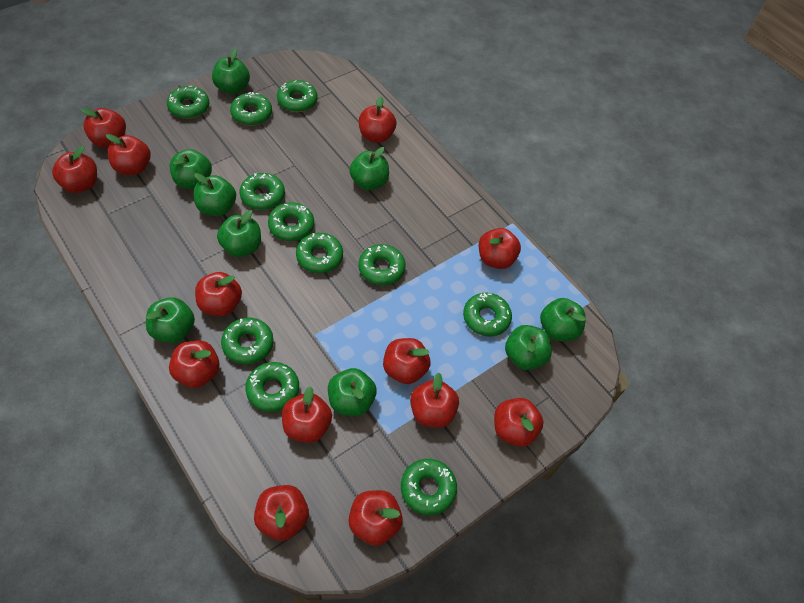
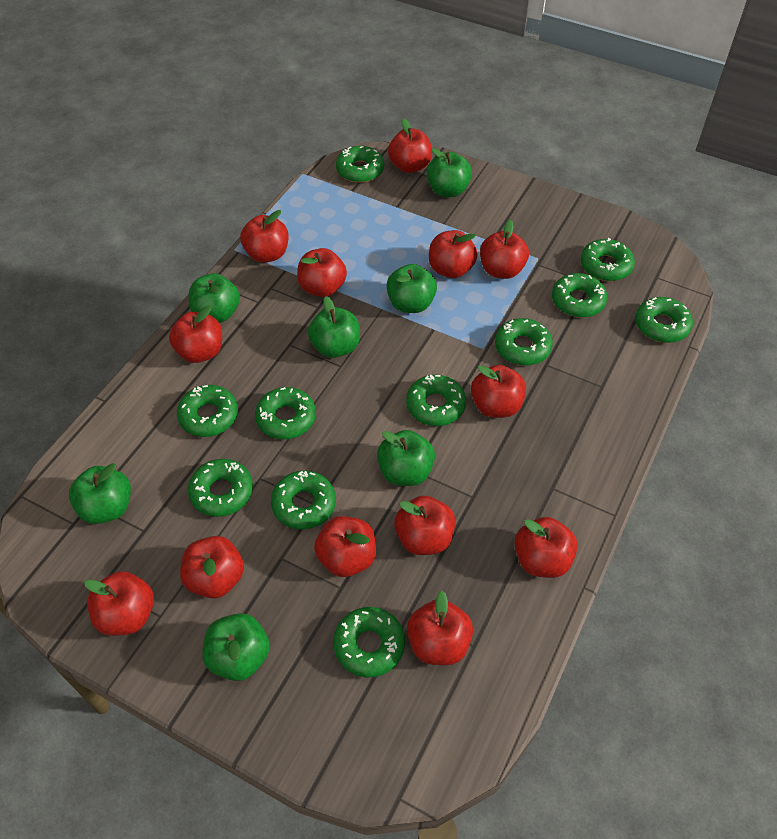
green apple: 9 -> 7

